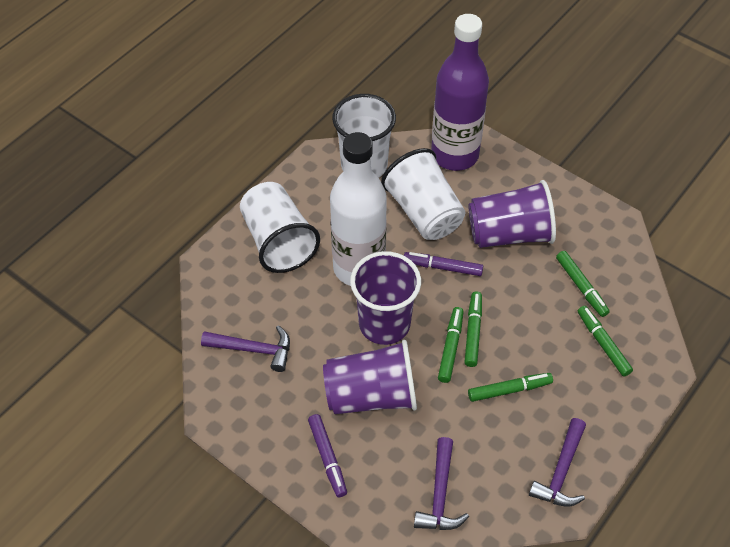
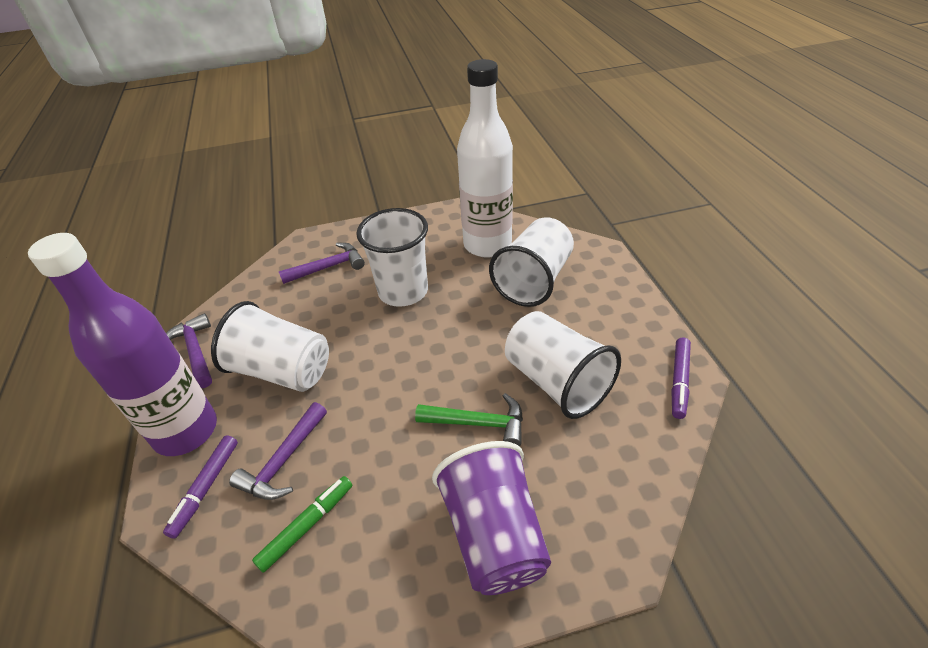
green hammer: 0 -> 1
green marker: 5 -> 1
purple cup: 3 -> 1
white cup: 3 -> 4

